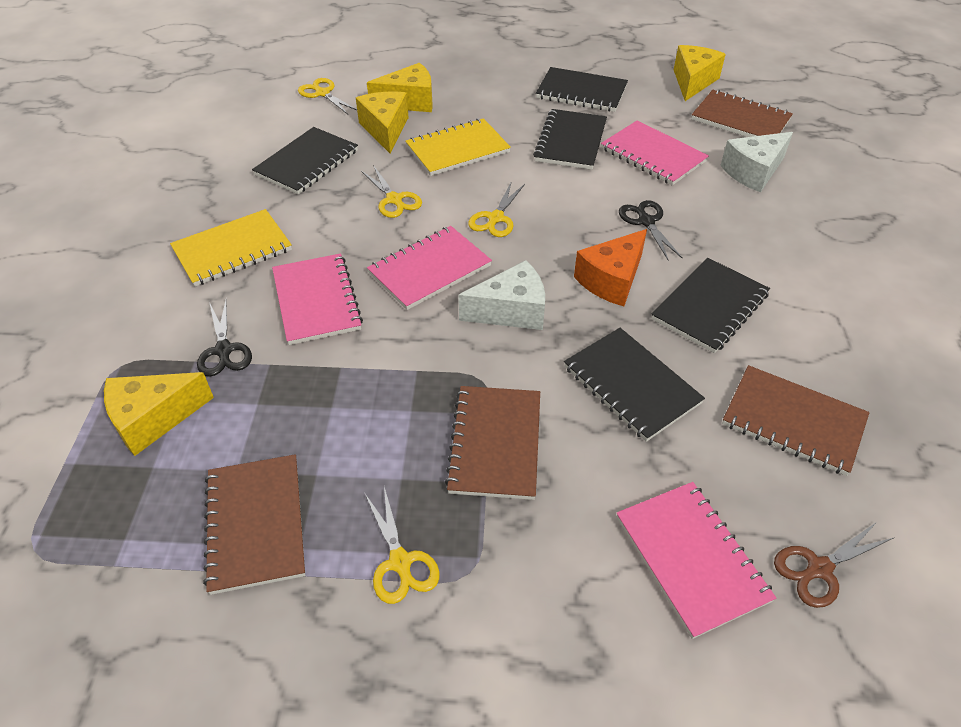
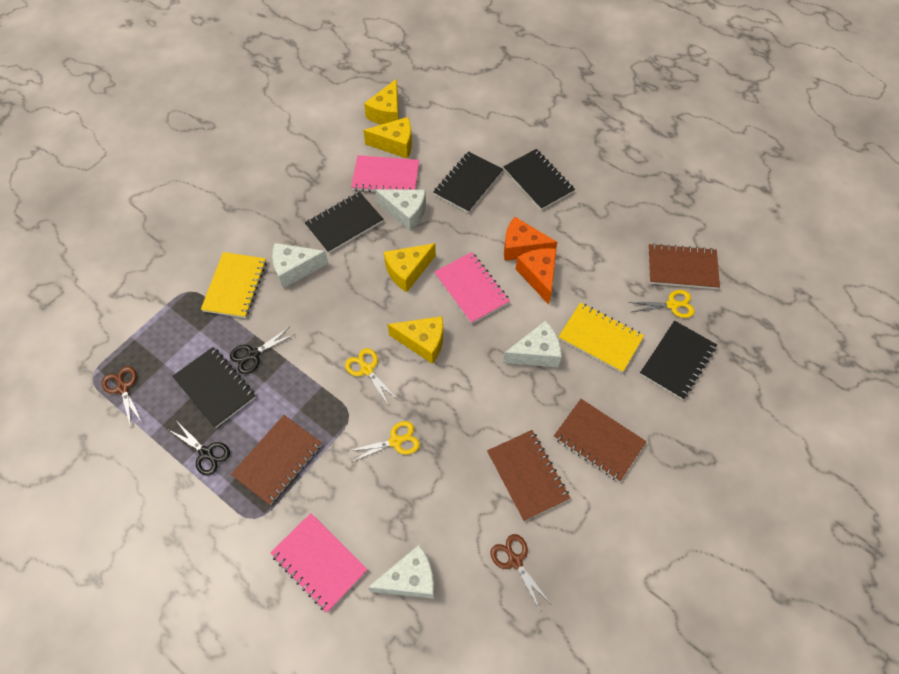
brown scissors: 1 -> 2
orange cheese: 1 -> 2
pink notebook: 4 -> 3
white cheese: 2 -> 4
yellow scissors: 4 -> 3

